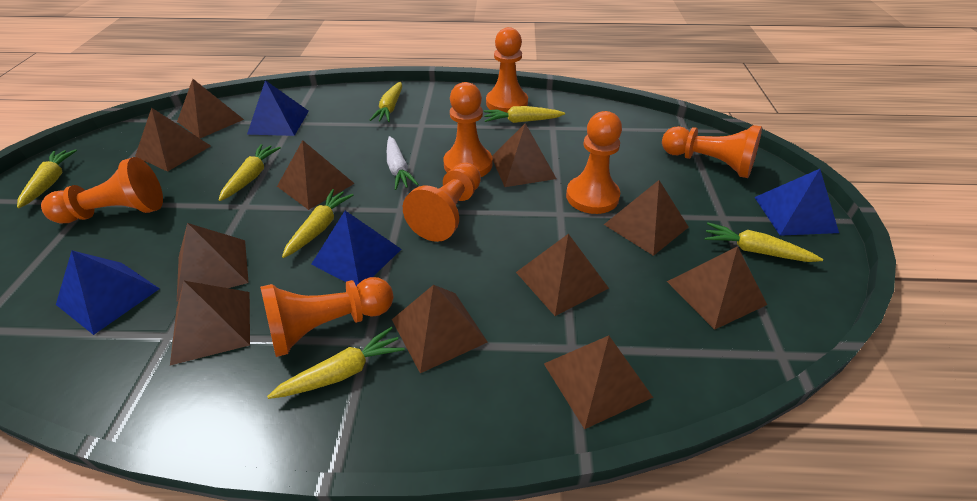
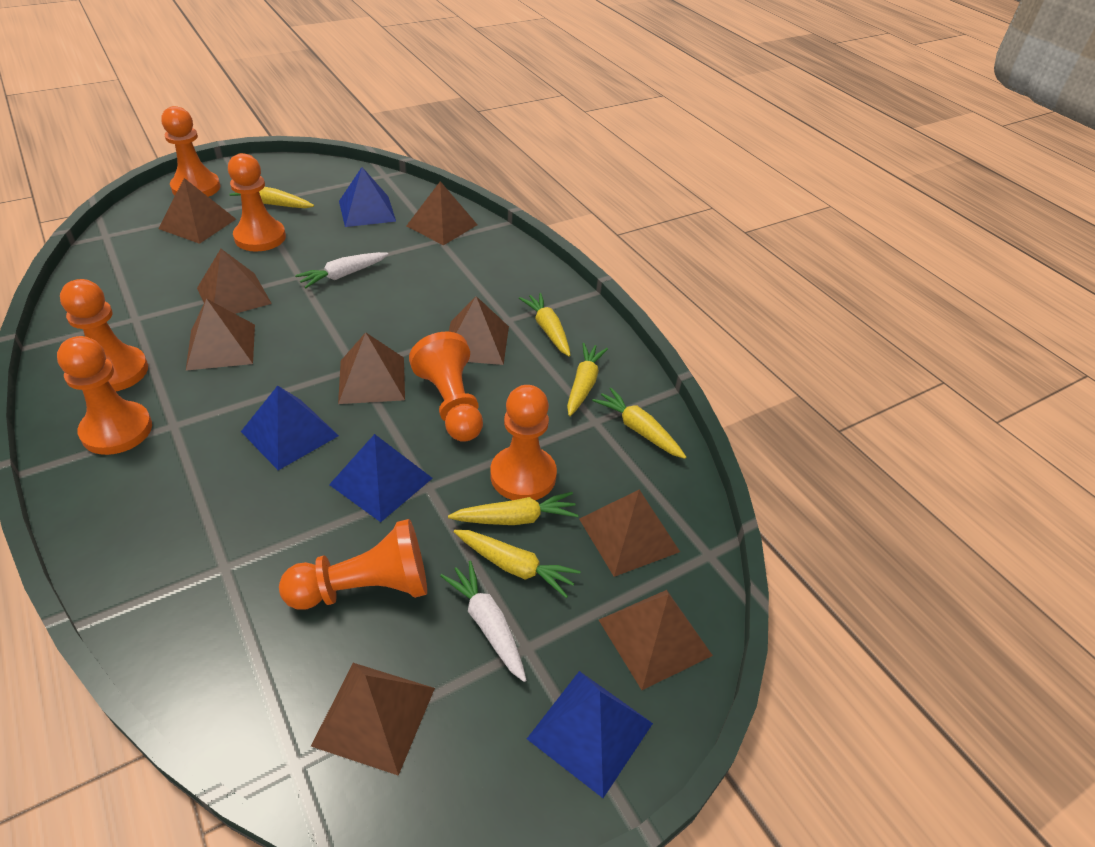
brown pyramid: 11 -> 9
white carrot: 1 -> 2
yellow carrot: 7 -> 6

